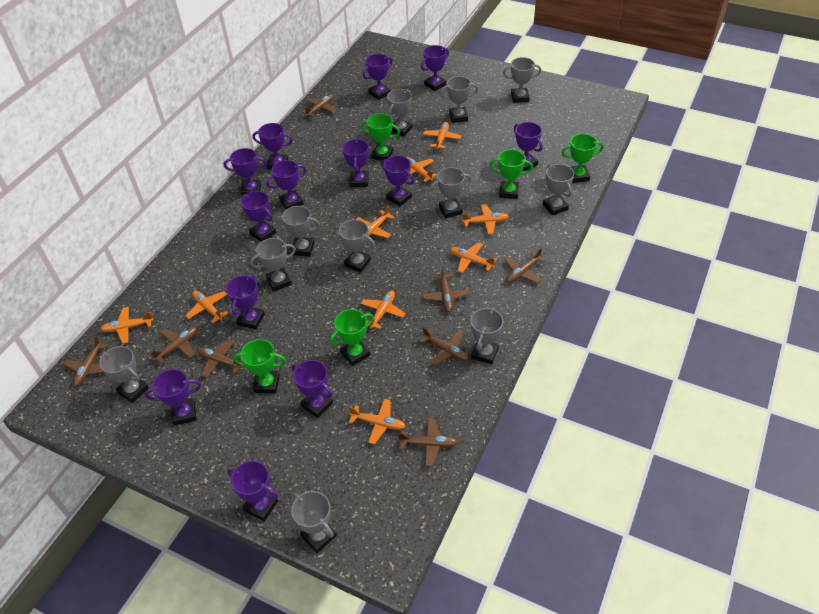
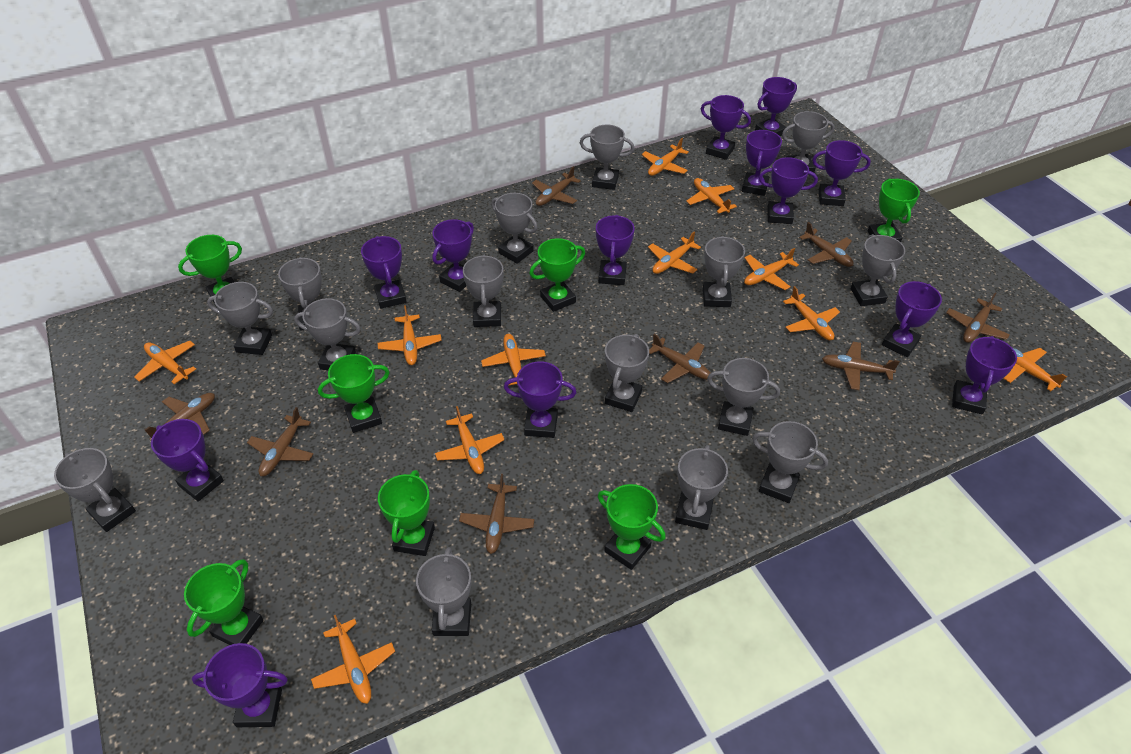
green trophy: 5 -> 7
grey trophy: 11 -> 15
orange plane: 9 -> 11

